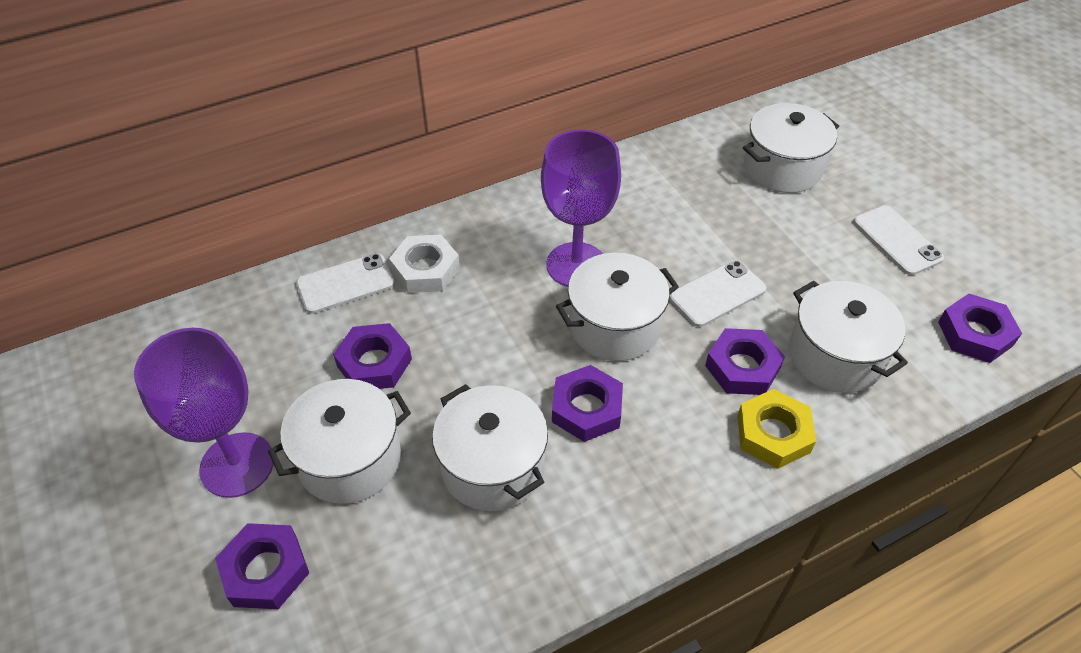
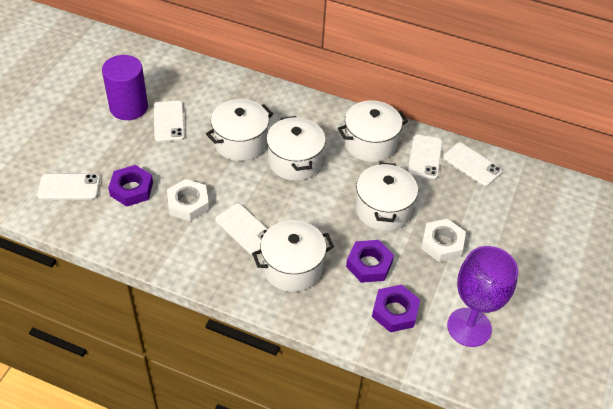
purple cylinder: 0 -> 1
purple goblet: 2 -> 1
purple nut: 5 -> 3
white nut: 1 -> 2
white phone: 3 -> 5
yellow nut: 1 -> 0

